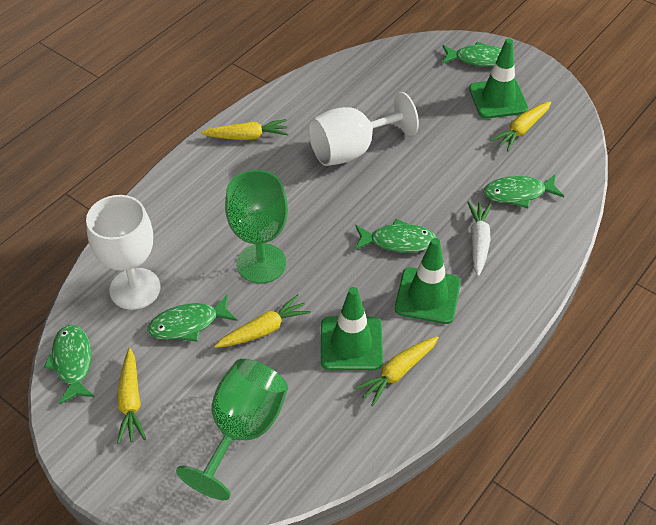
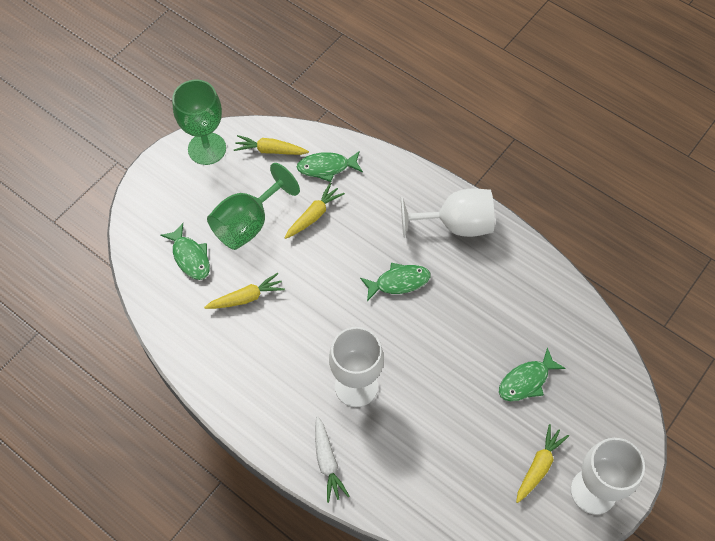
green fish: 5 -> 4
green traffic cone: 3 -> 0
white goblet: 2 -> 3
yellow carrot: 5 -> 4

